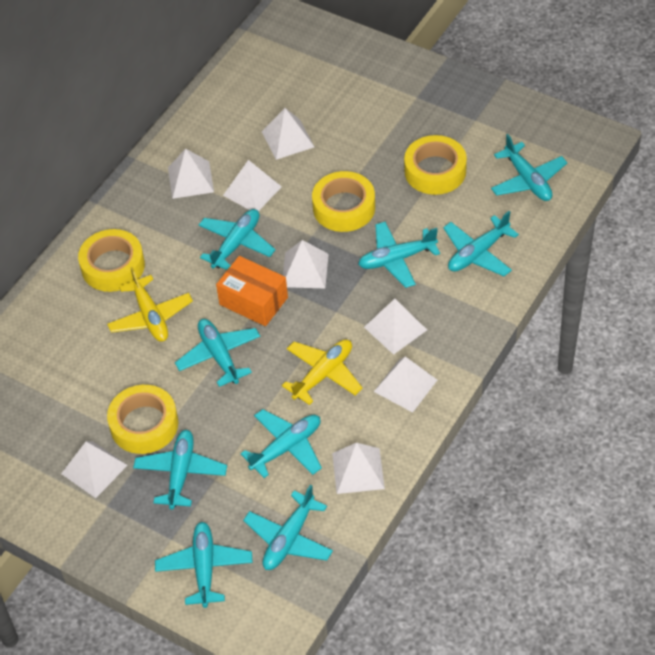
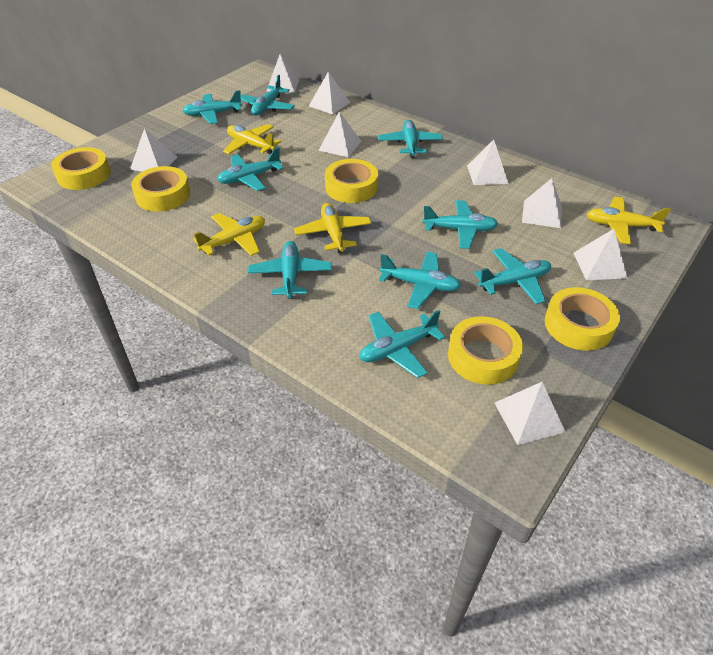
orange box: 1 -> 0
yellow plane: 2 -> 4
yellow tape: 4 -> 5

